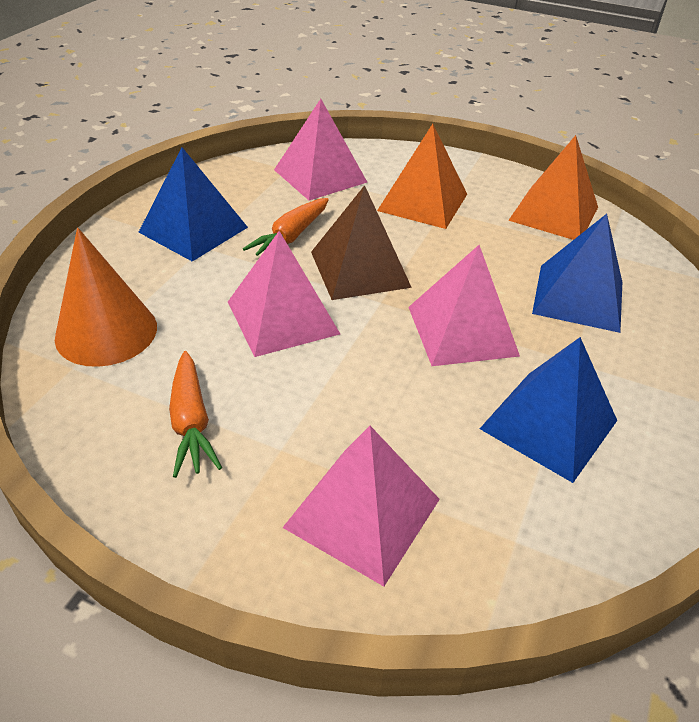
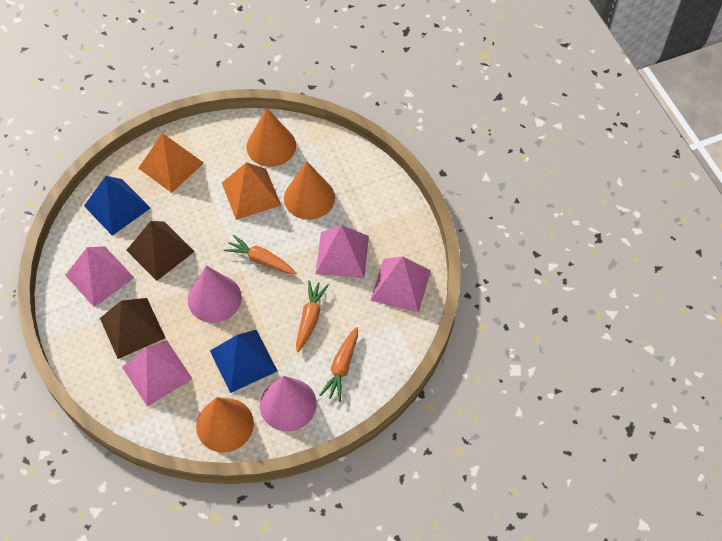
blue pyramid: 3 -> 2
brown pyramid: 1 -> 2
orange carrot: 2 -> 3
orange cone: 1 -> 3
pink cone: 0 -> 2

